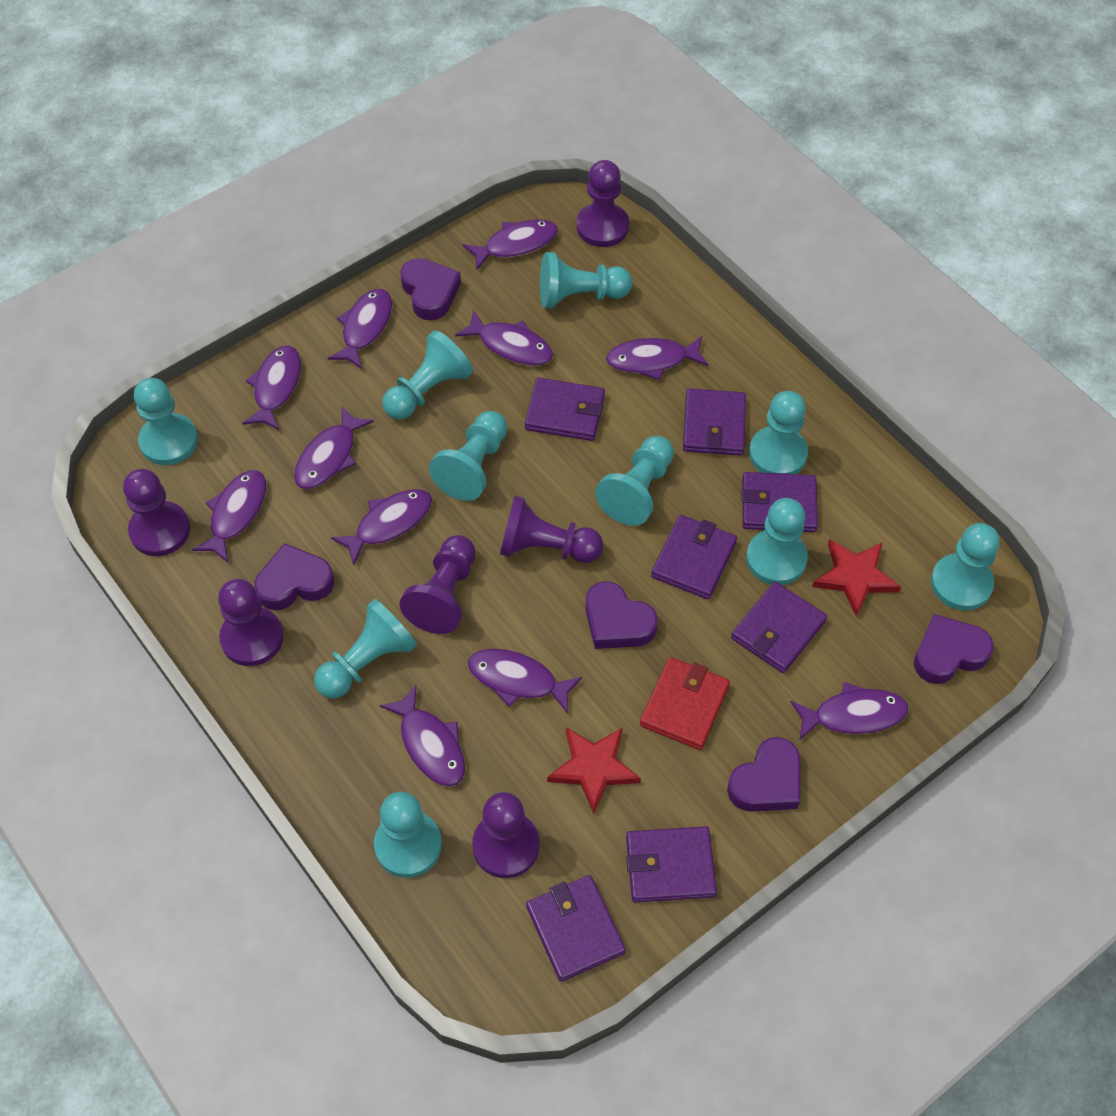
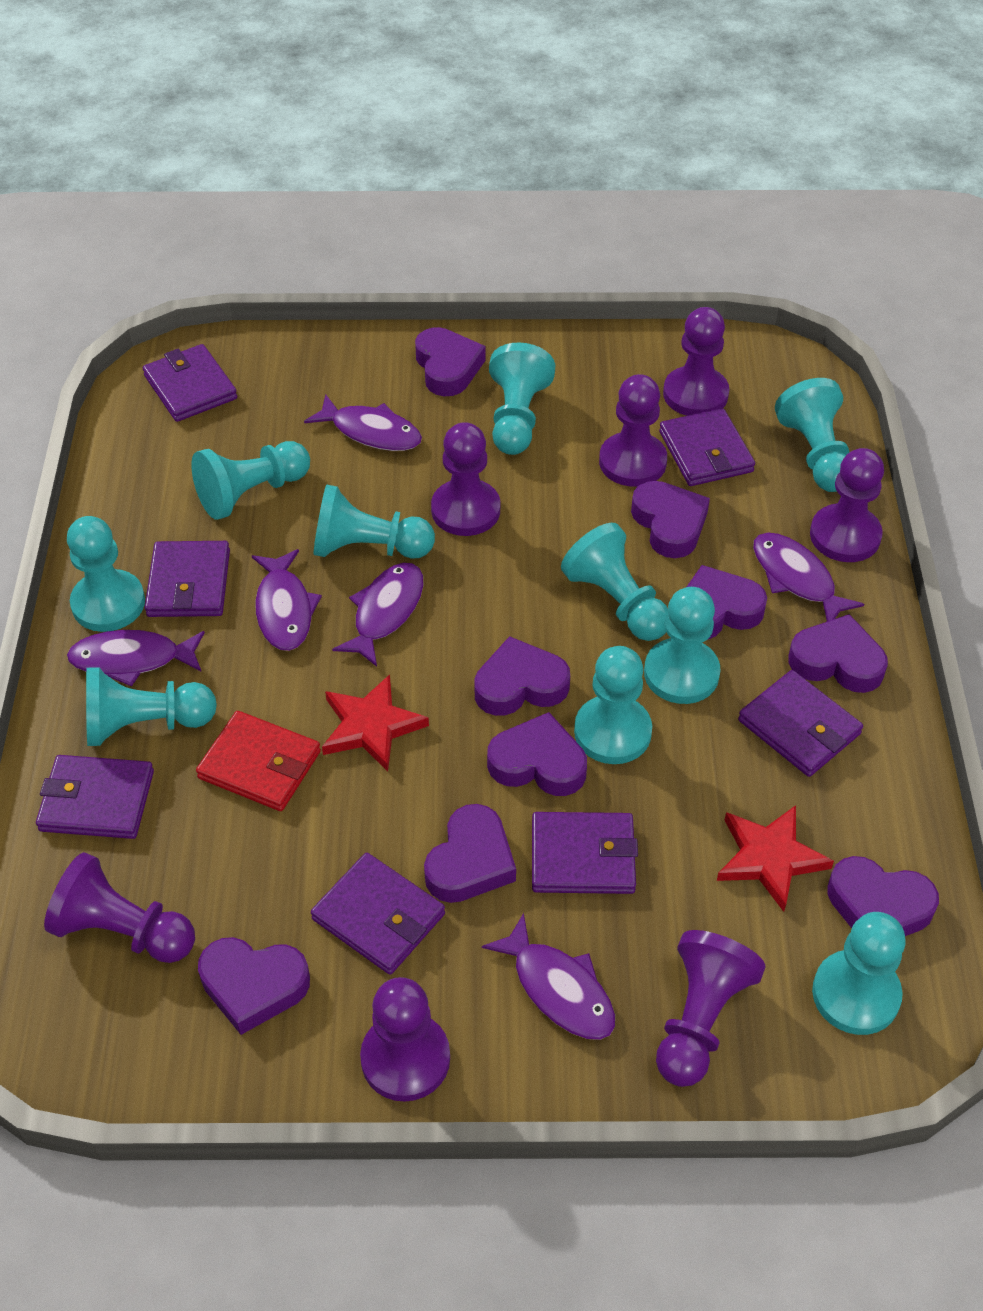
purple fish: 11 -> 6
purple heart: 5 -> 9
purple pawn: 6 -> 7

